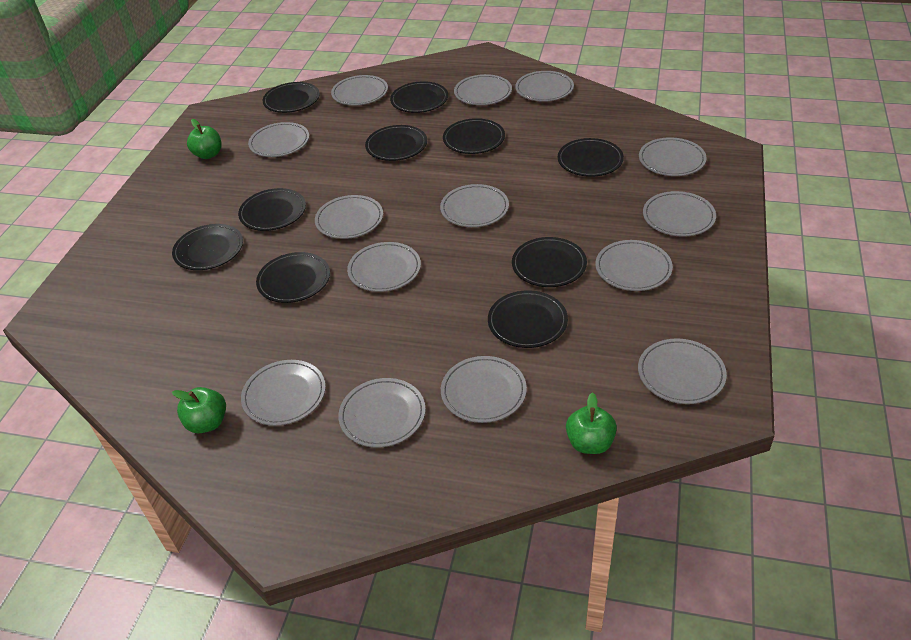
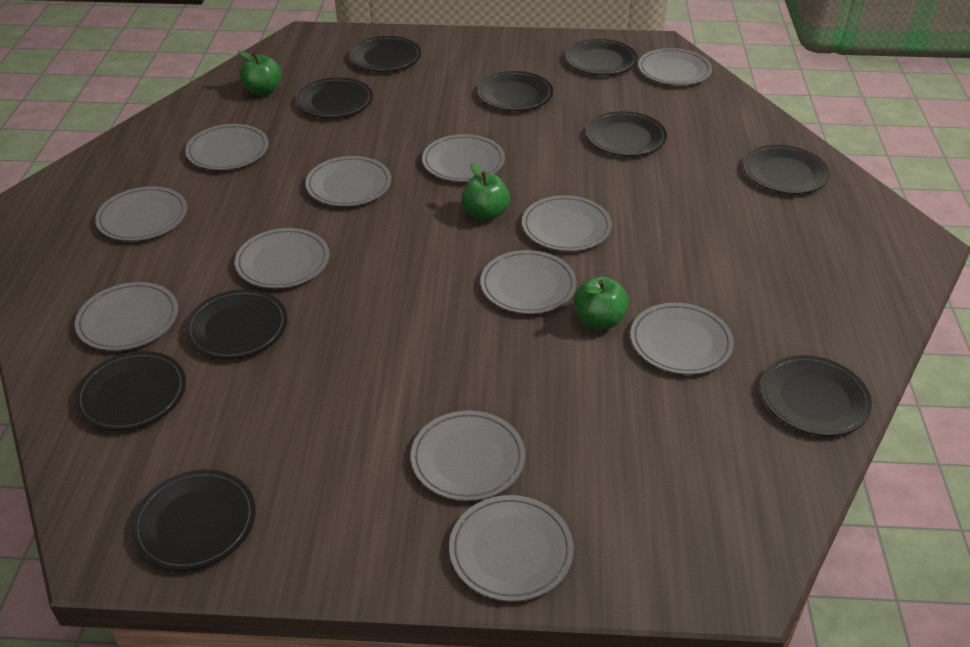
grey plate: 14 -> 12

